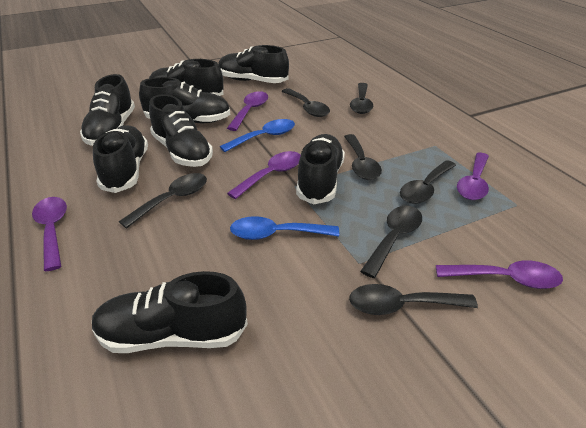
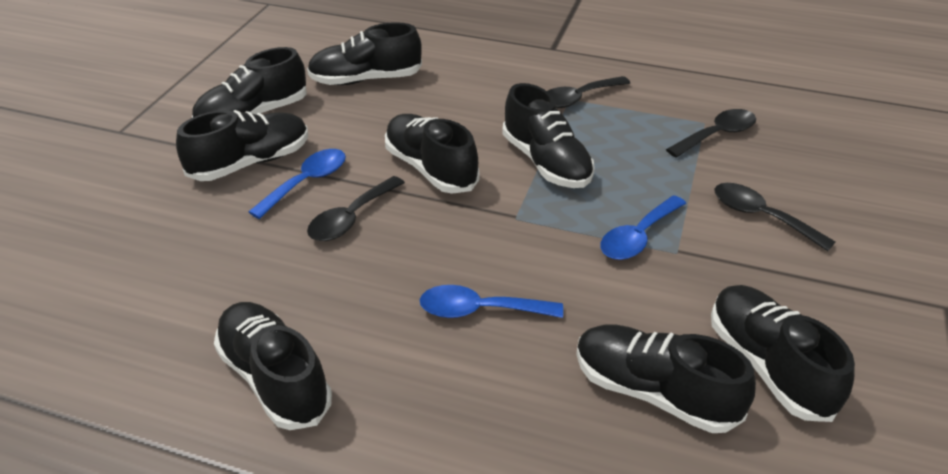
black spoon: 7 -> 4
blue spoon: 2 -> 3
purple spoon: 5 -> 0

